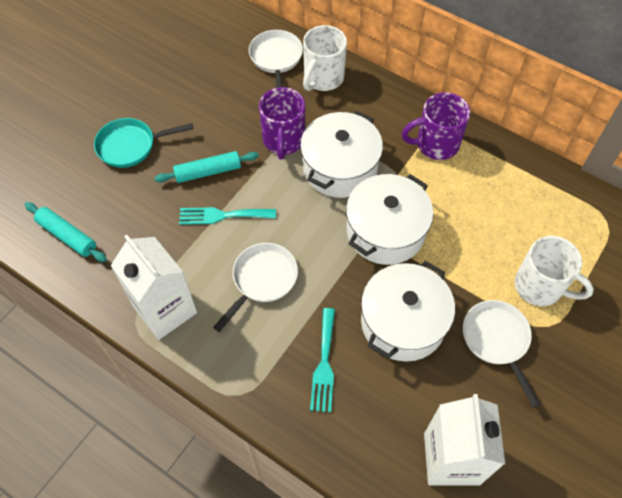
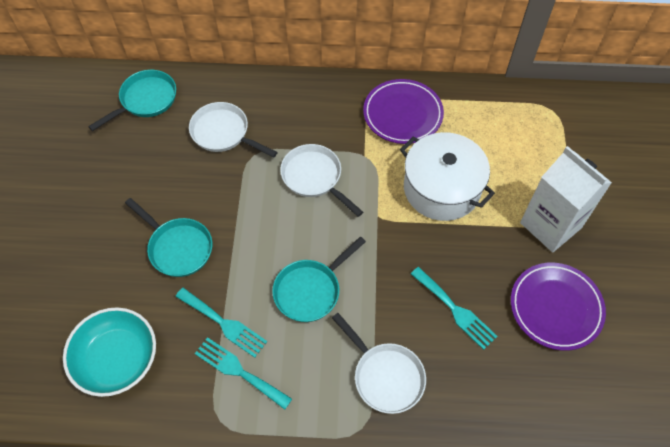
purple mug: 2 -> 0
purple plate: 0 -> 2
turquoise bowl: 0 -> 1
turquoise fork: 2 -> 3
turquoise pan: 1 -> 3
turquoise rolling pin: 2 -> 0
white carton: 2 -> 1
white mug: 2 -> 0
white pot: 3 -> 1

